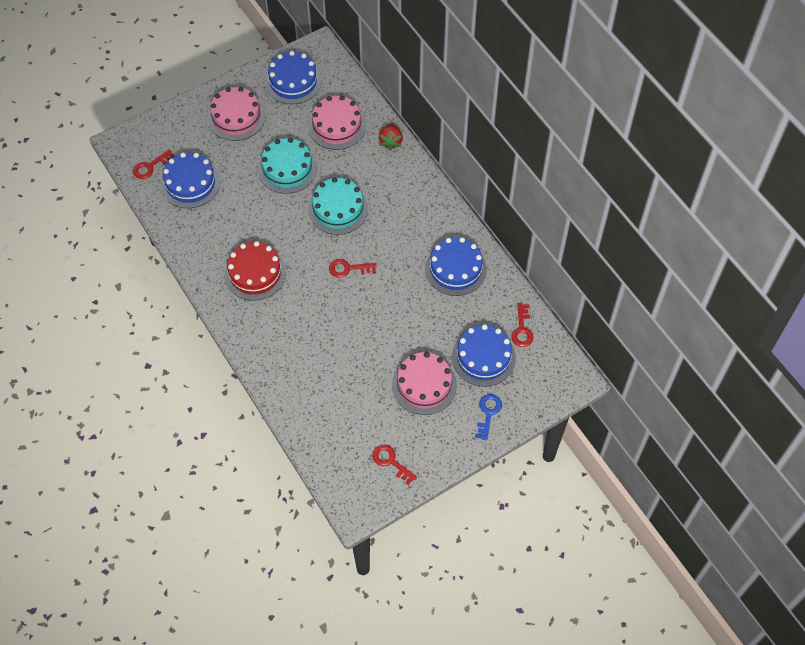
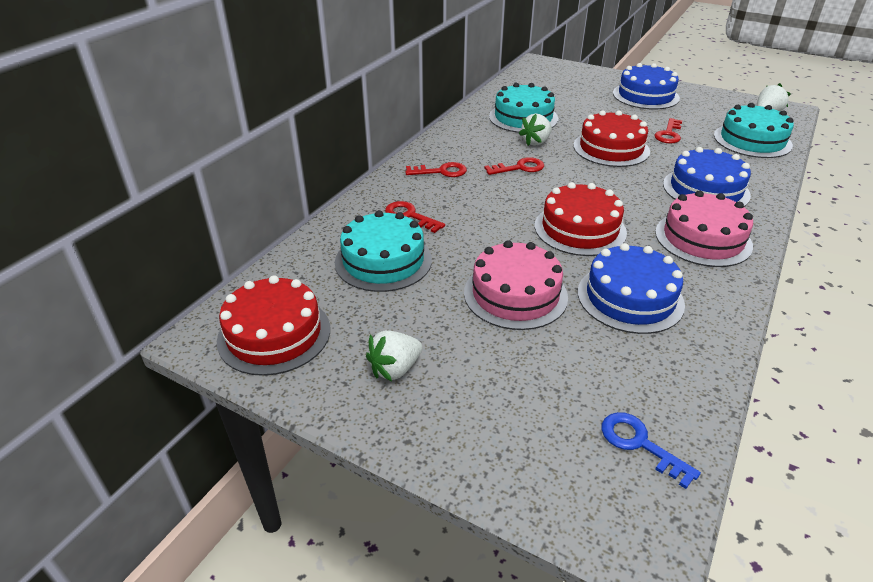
blue cake: 4 -> 3
pink cake: 3 -> 2
red cake: 1 -> 3
red strawberry: 1 -> 0
turquoise cake: 2 -> 3
white strawberry: 0 -> 3

